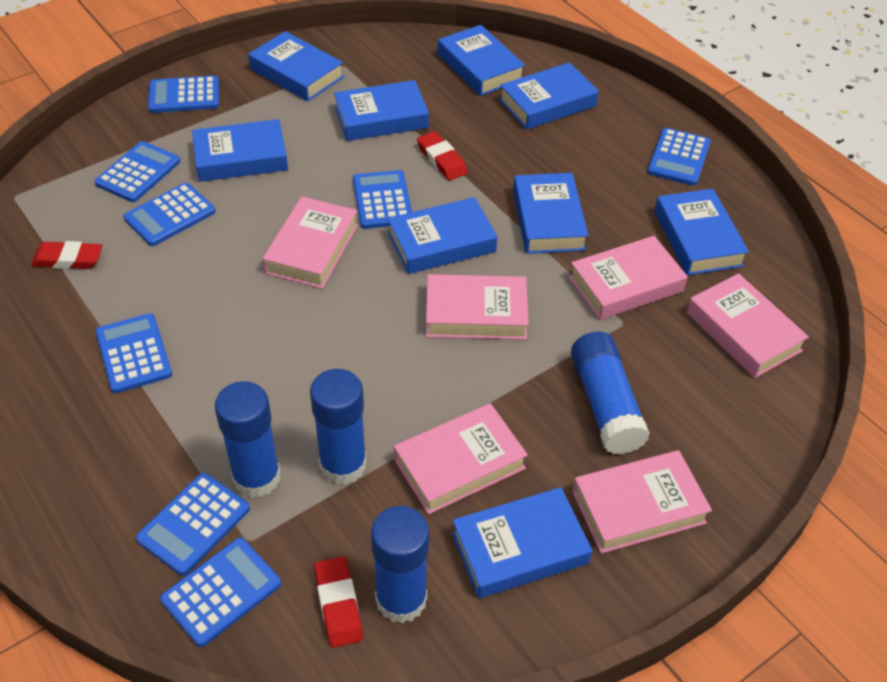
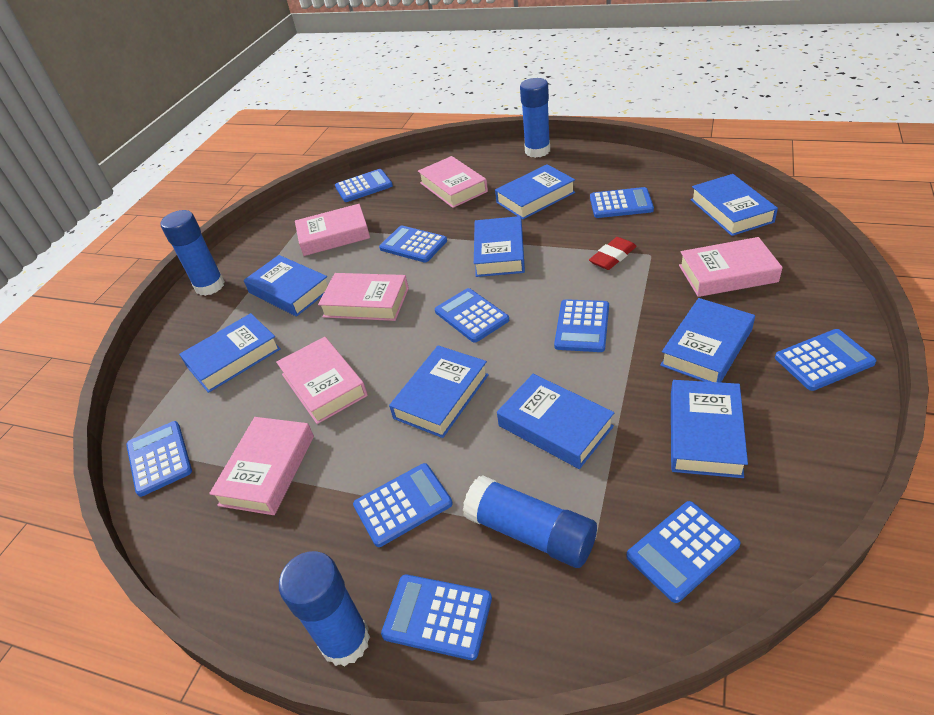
blue calculator: 8 -> 10
red eraser: 3 -> 1

